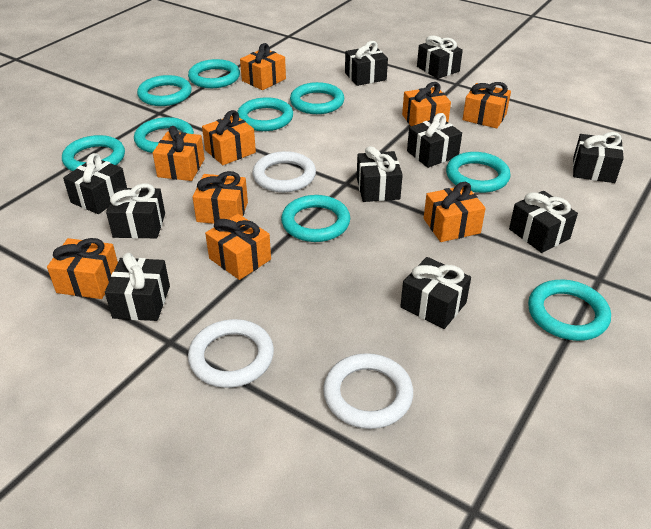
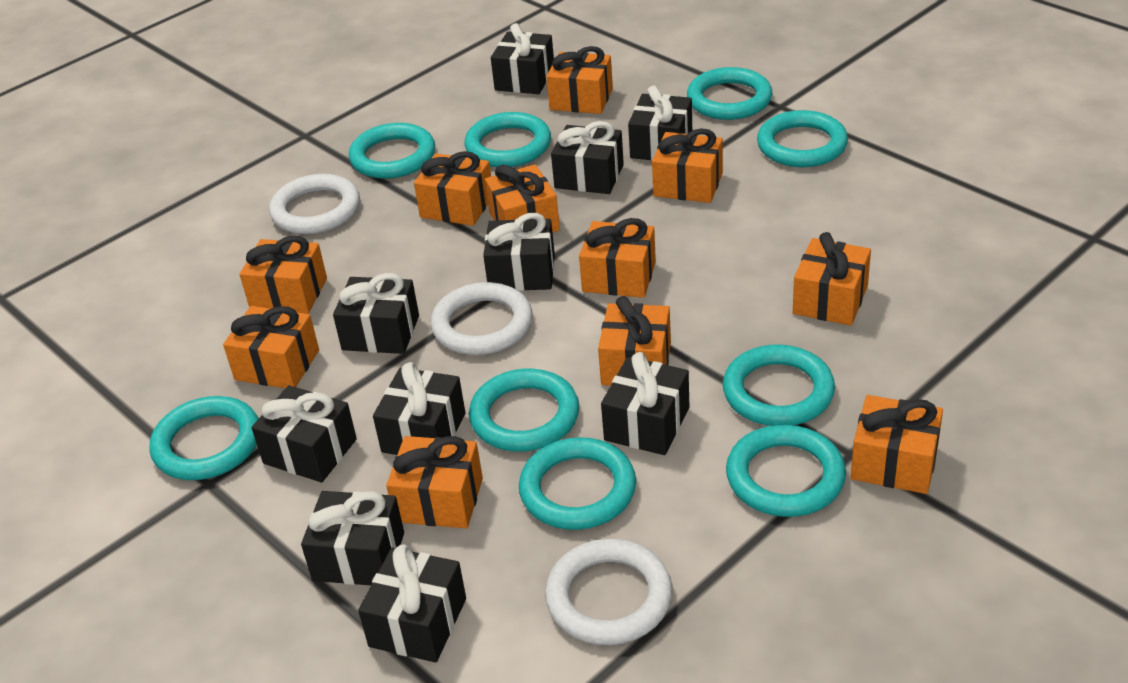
orange gift: 9 -> 11

